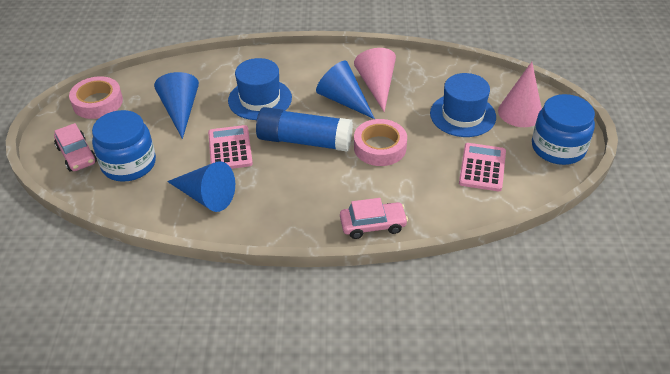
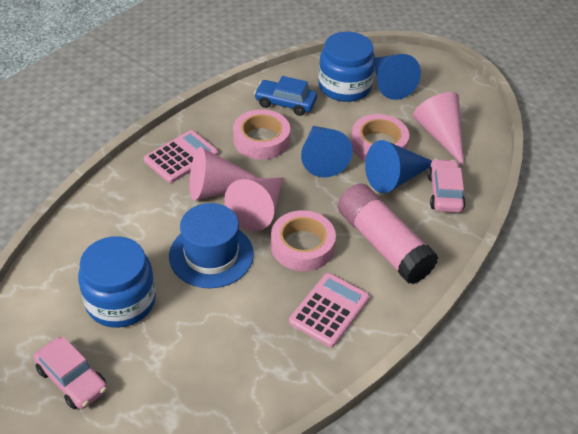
blue car: 0 -> 1
blue glue stick: 1 -> 0
blue hat: 2 -> 1
pink cone: 2 -> 3
pink glue stick: 0 -> 1
pink tape: 2 -> 3

